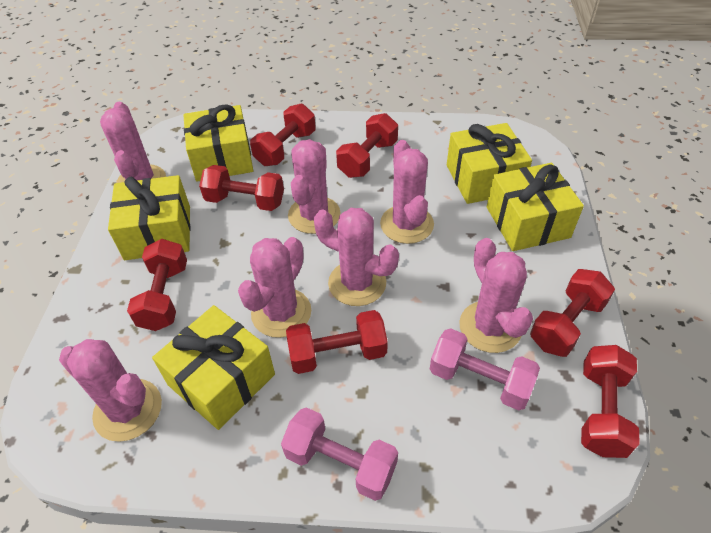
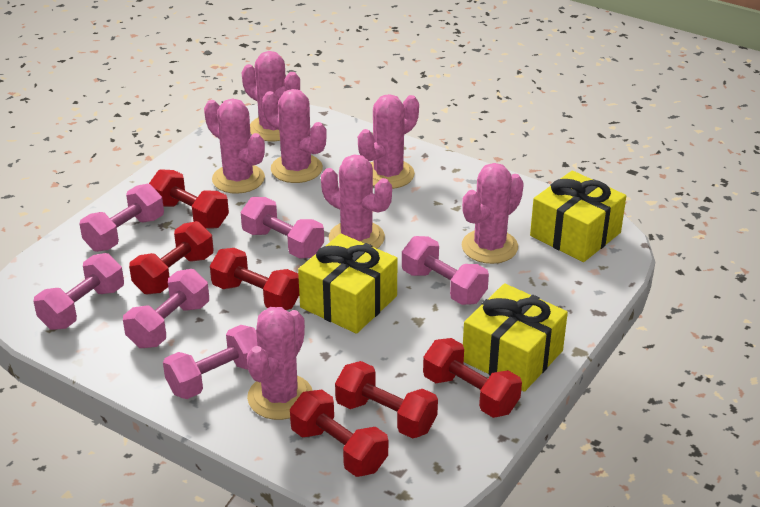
pink dumbbell: 2 -> 6
red dumbbell: 7 -> 6
yellow gift: 5 -> 3

